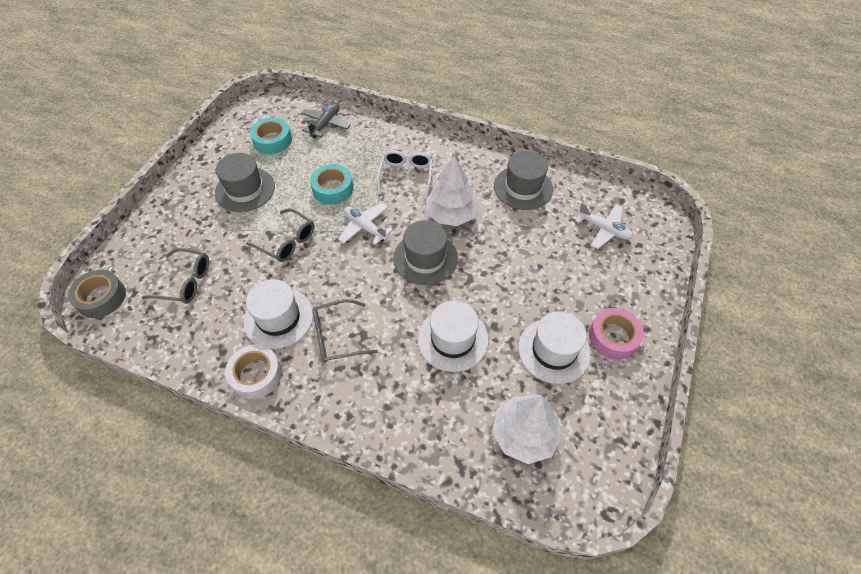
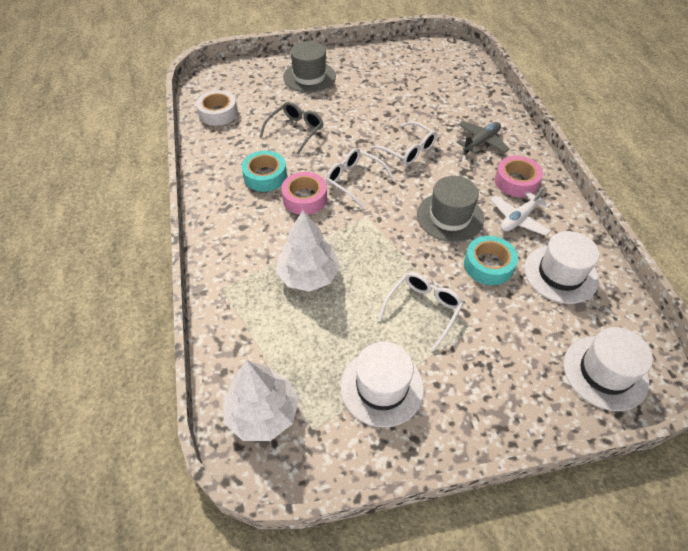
grey glasses: 3 -> 1
grey hat: 3 -> 2
grey tape: 1 -> 0
pink tape: 1 -> 2
white glasses: 1 -> 3
white plane: 2 -> 1

